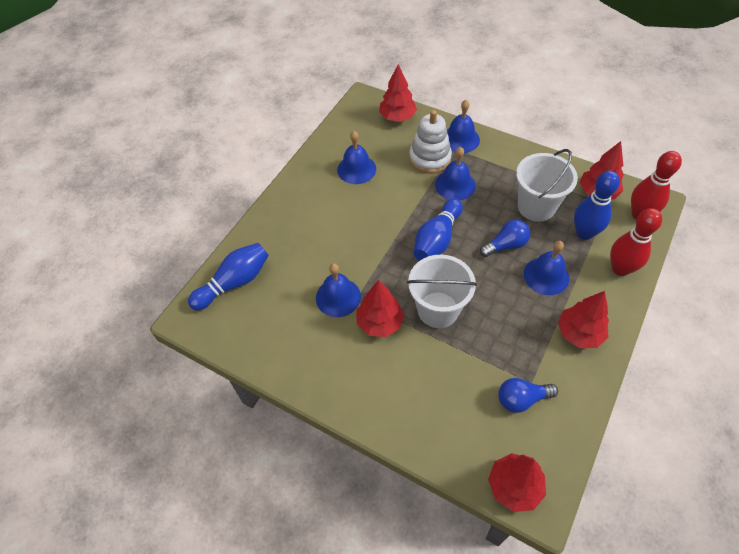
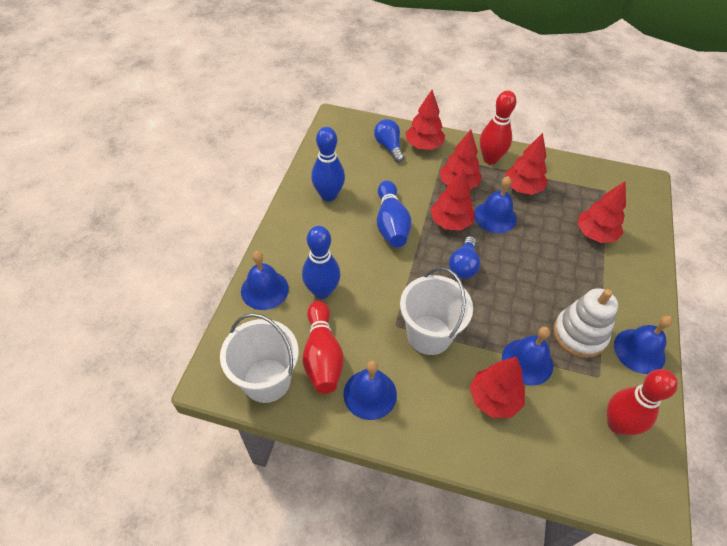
red bowling pin: 2 -> 3
red tree: 5 -> 6

